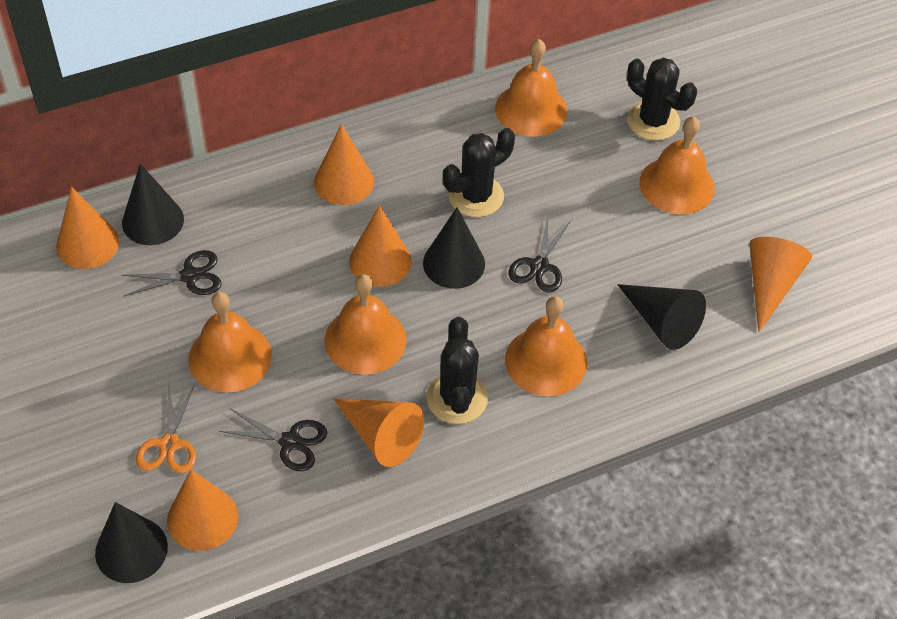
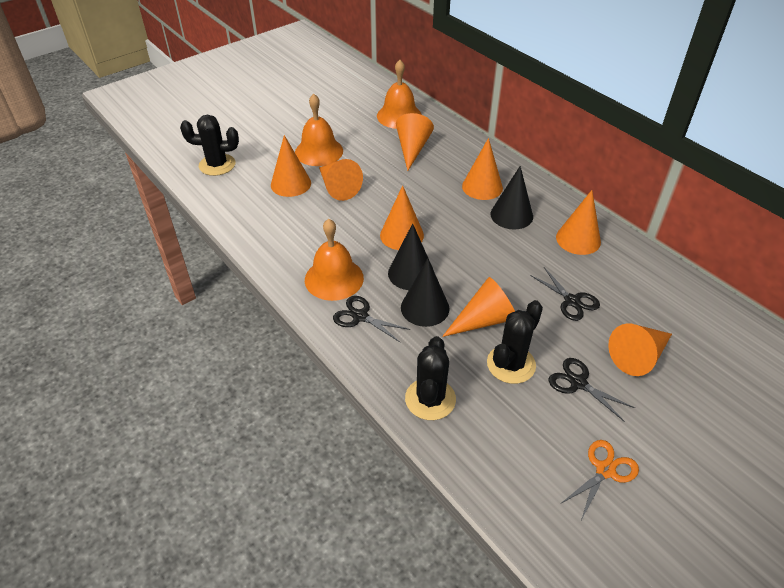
black cone: 4 -> 3
orange bell: 5 -> 3
orange cone: 6 -> 8

